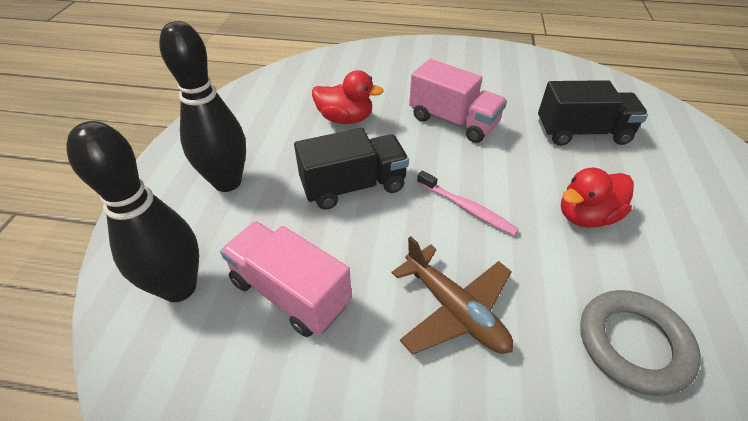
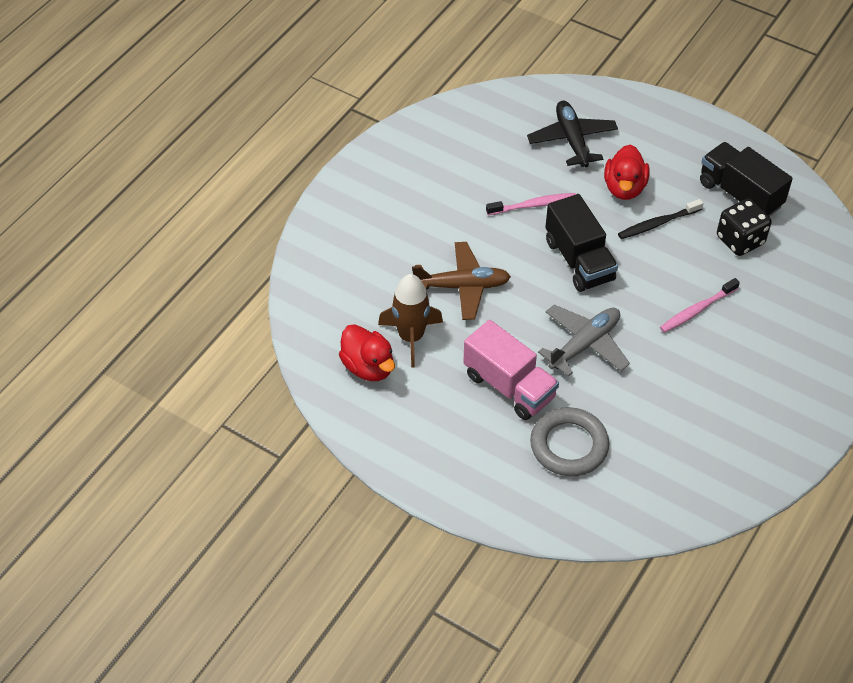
black bowling pin: 2 -> 0
black dice: 0 -> 1
black plane: 0 -> 1
black toothbrush: 0 -> 1
brown rocket: 0 -> 1
grey plane: 0 -> 1
pink toothbrush: 1 -> 2
pink truck: 2 -> 1

